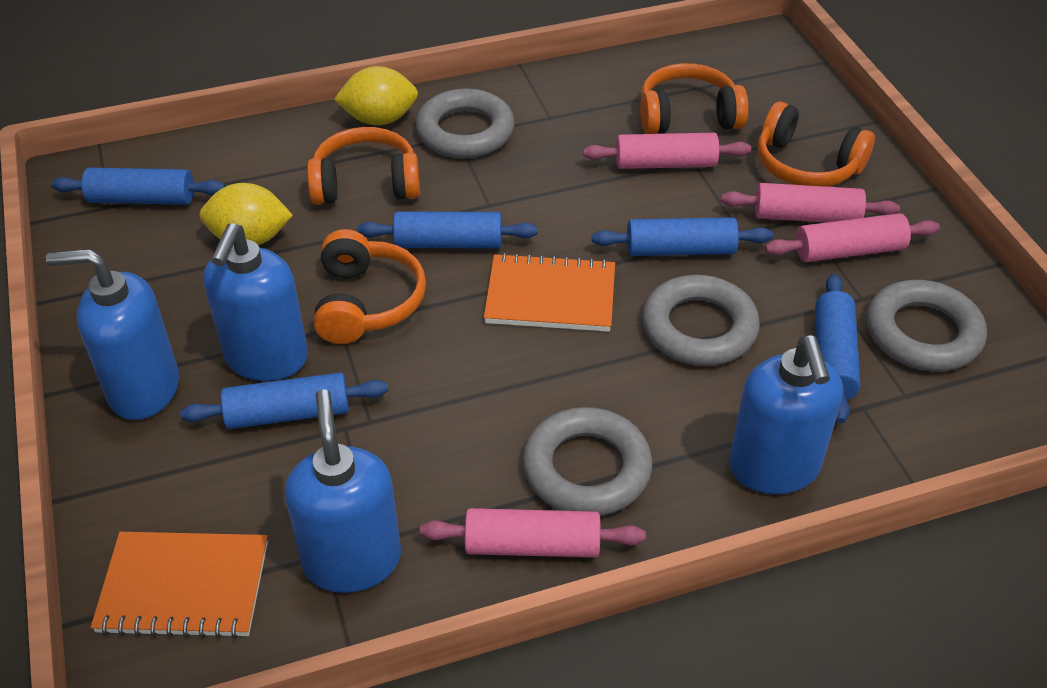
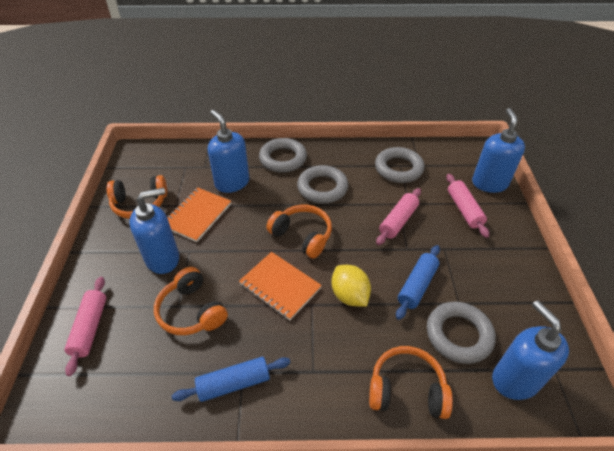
blue rolling pin: 5 -> 2
pink rolling pin: 4 -> 3
yellow lemon: 2 -> 1

